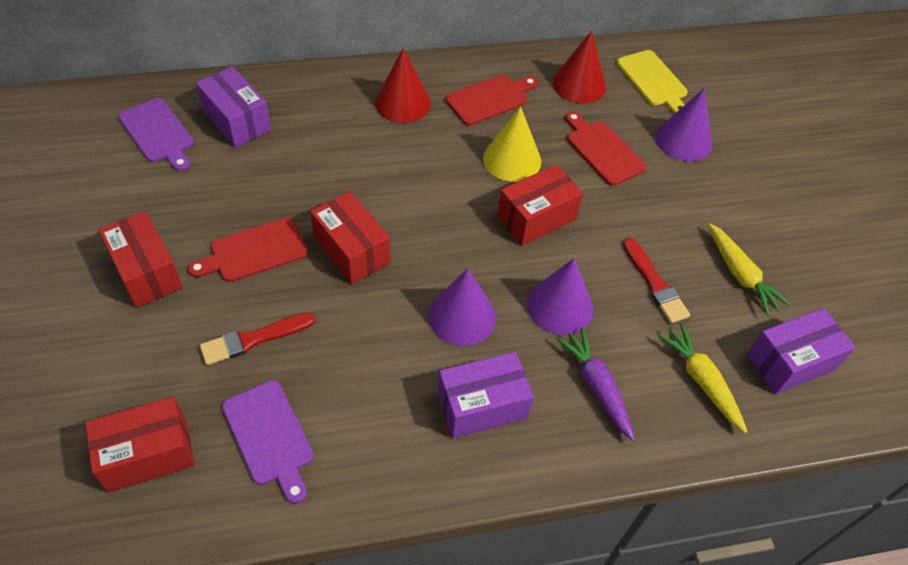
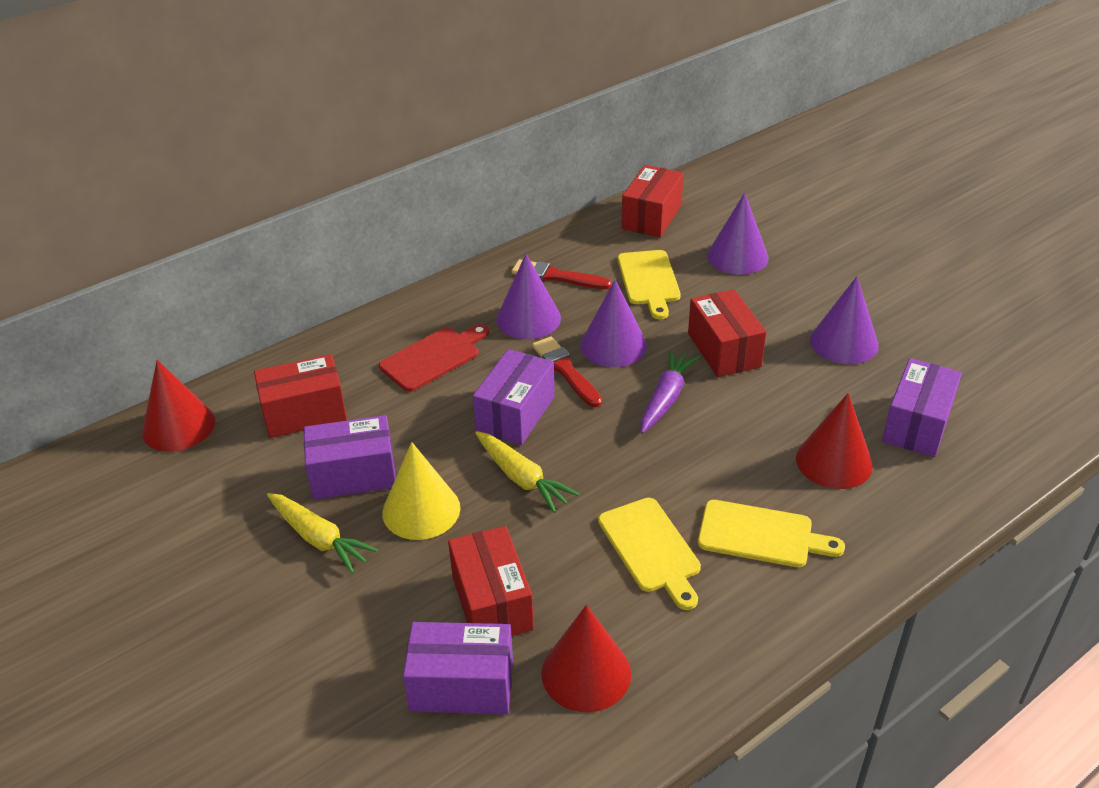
purple box: 3 -> 4
purple cone: 3 -> 4
purple cutting board: 2 -> 0
red cone: 2 -> 3
red cutting board: 3 -> 1
yellow cutting board: 1 -> 3

